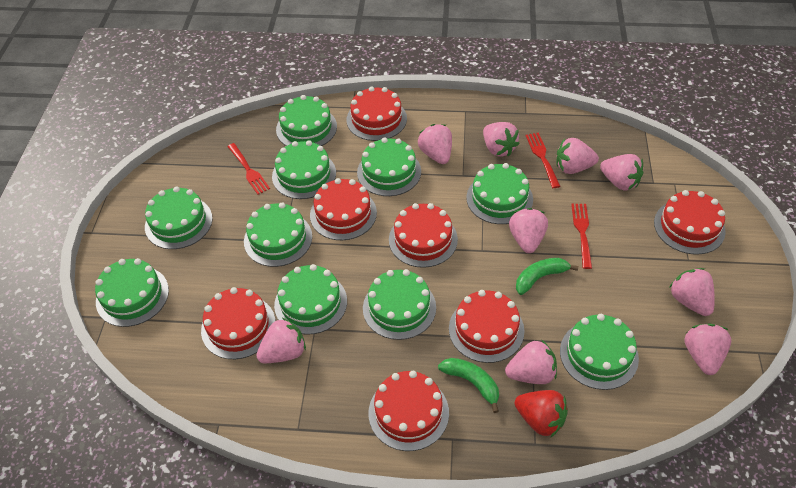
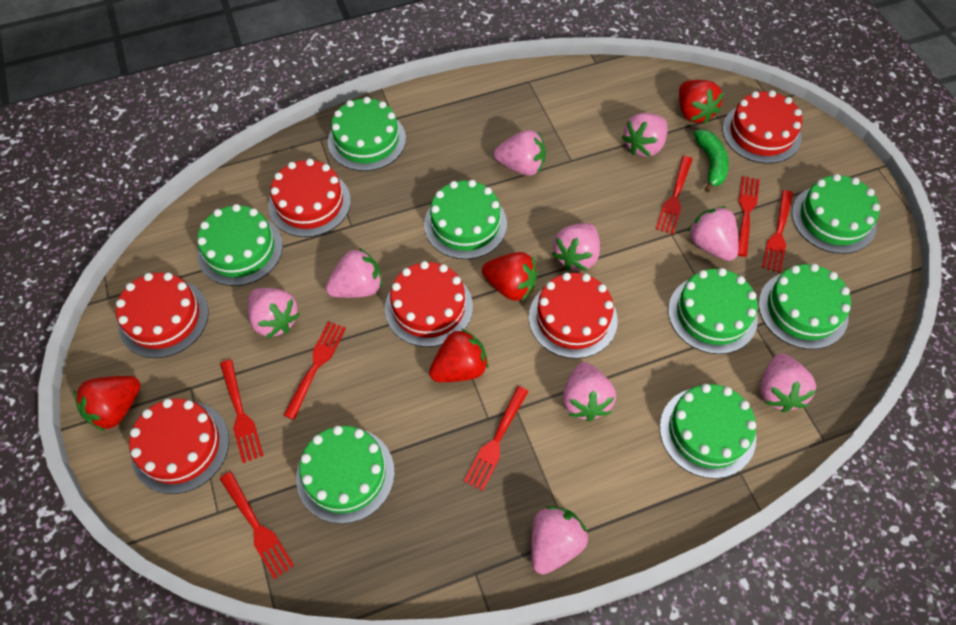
green banana: 2 -> 1
green cake: 10 -> 8
red cake: 7 -> 6
red fork: 3 -> 7
red strawberry: 1 -> 4

